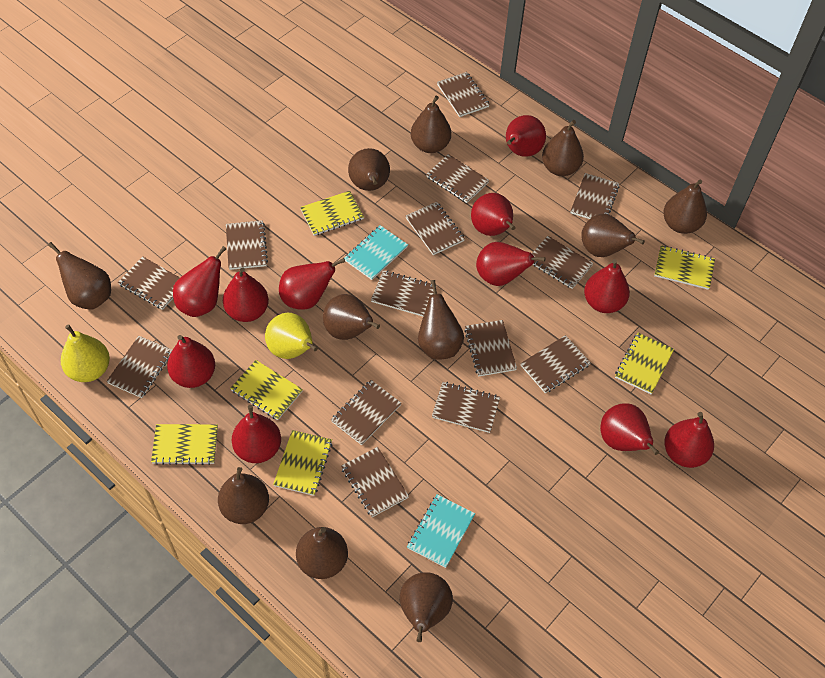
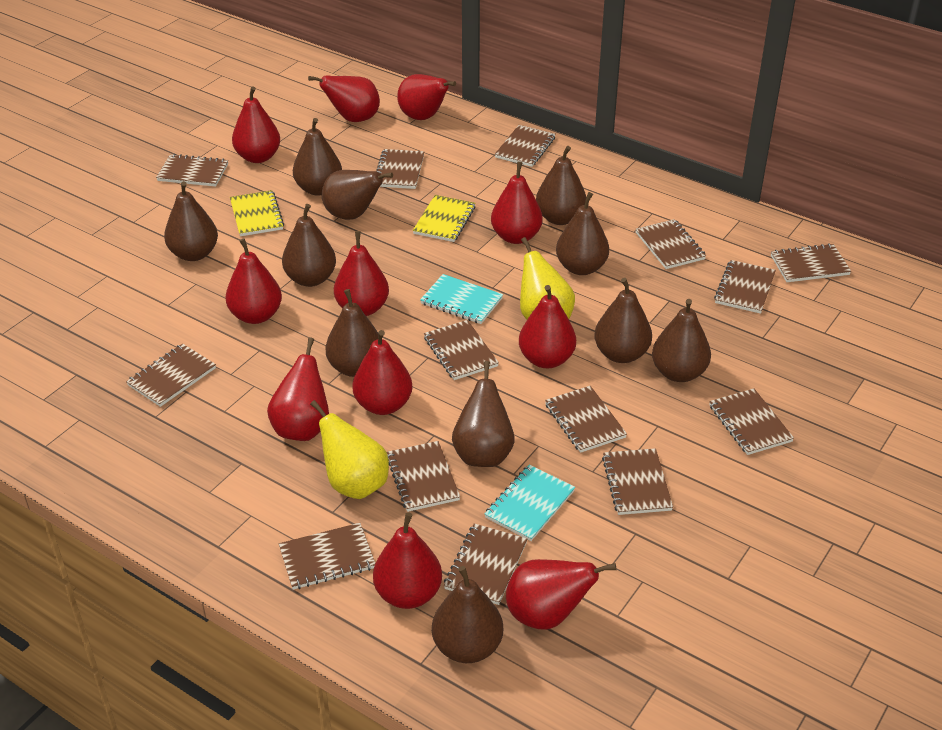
yellow notebook: 6 -> 2

